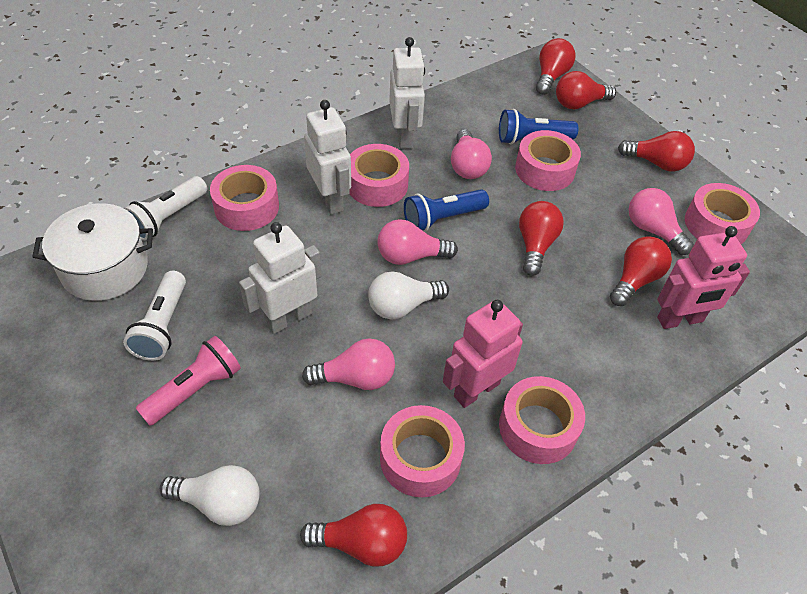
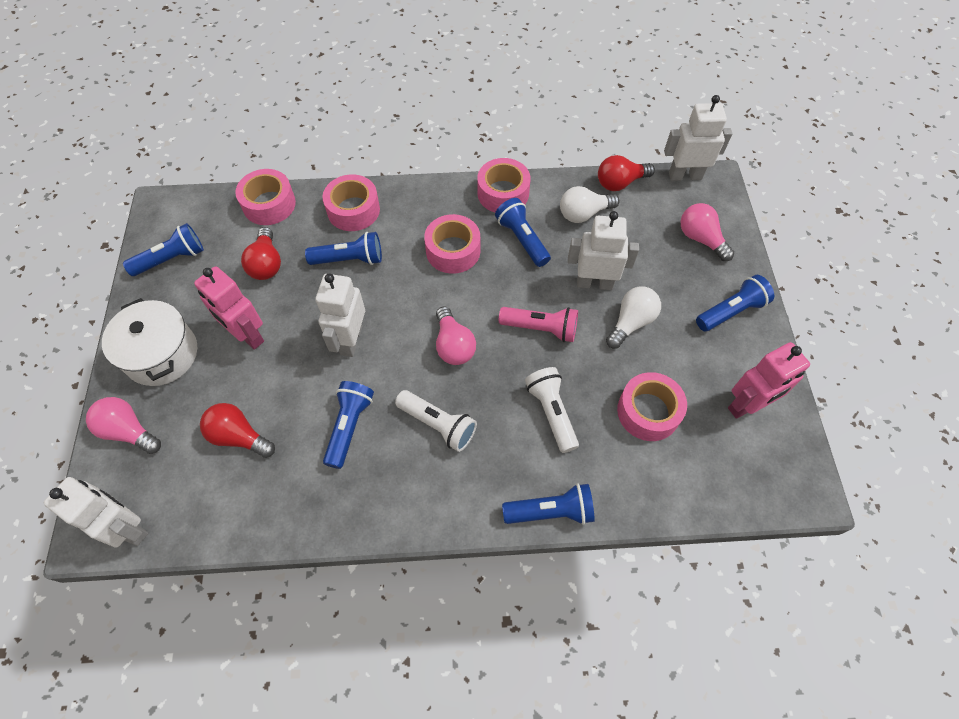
blue flashlight: 2 -> 6
pink light bulb: 4 -> 3
pink tape: 6 -> 5
red light bulb: 6 -> 3
white robot: 3 -> 4

